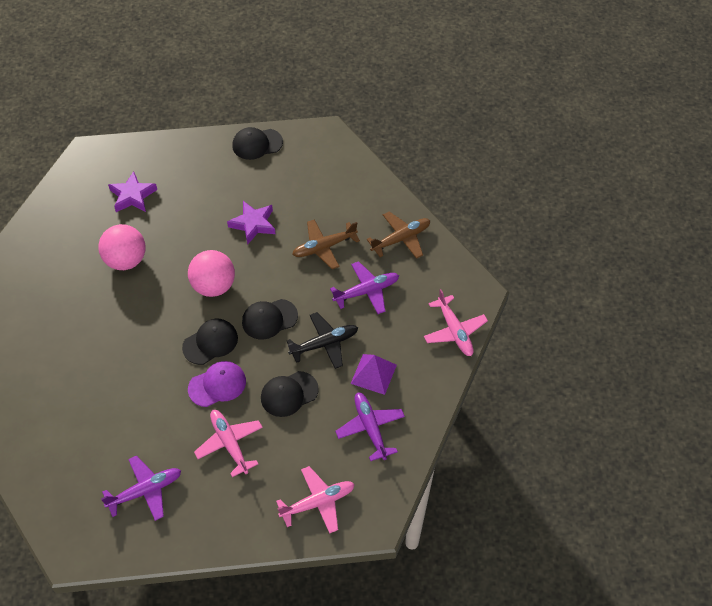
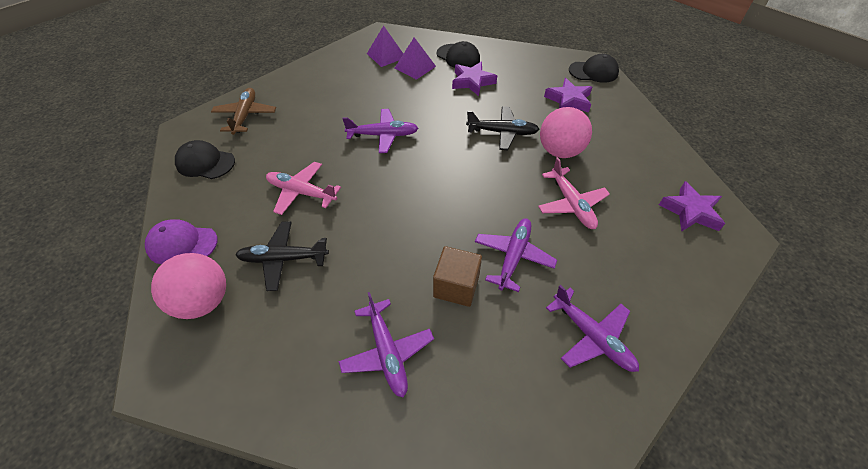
black cap: 4 -> 3
black plane: 1 -> 2
brown cube: 0 -> 1
brown plane: 2 -> 1
pink plane: 3 -> 2
purple plane: 3 -> 4
purple pyramid: 1 -> 2
purple star: 2 -> 3

